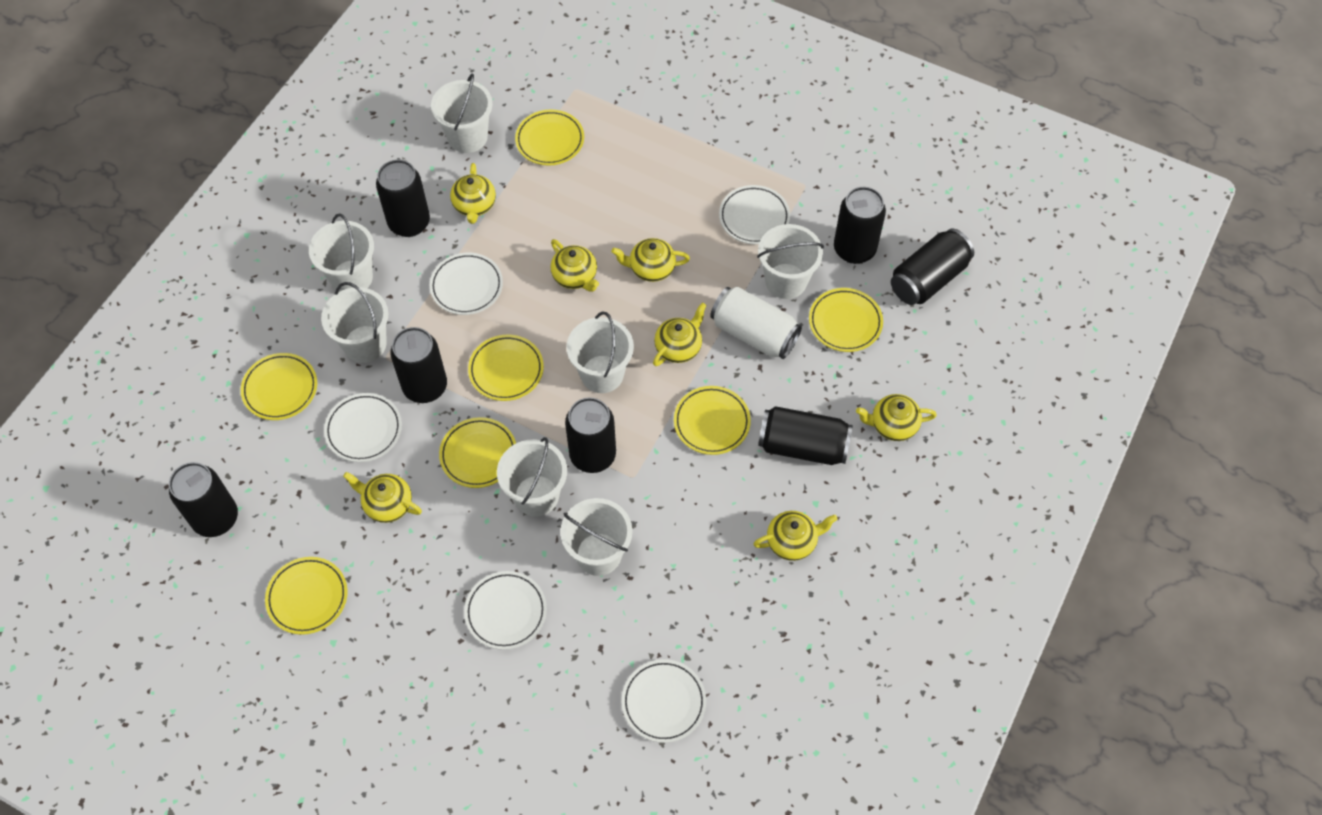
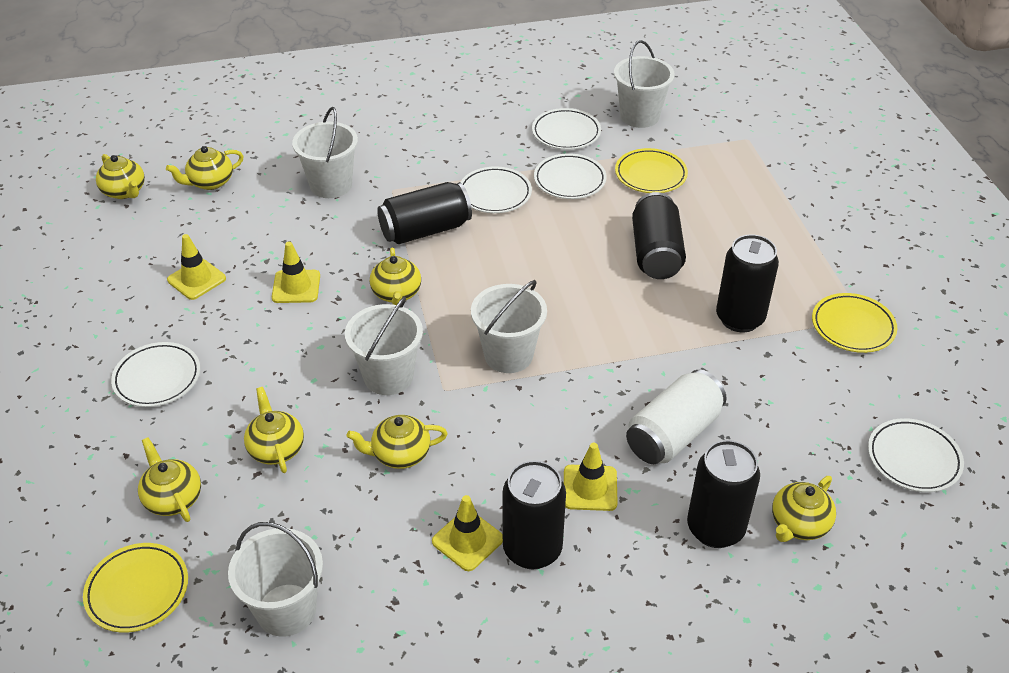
black can: 7 -> 5
white bucket: 7 -> 5
yellow plate: 7 -> 3
yellow traffic cone: 0 -> 4

